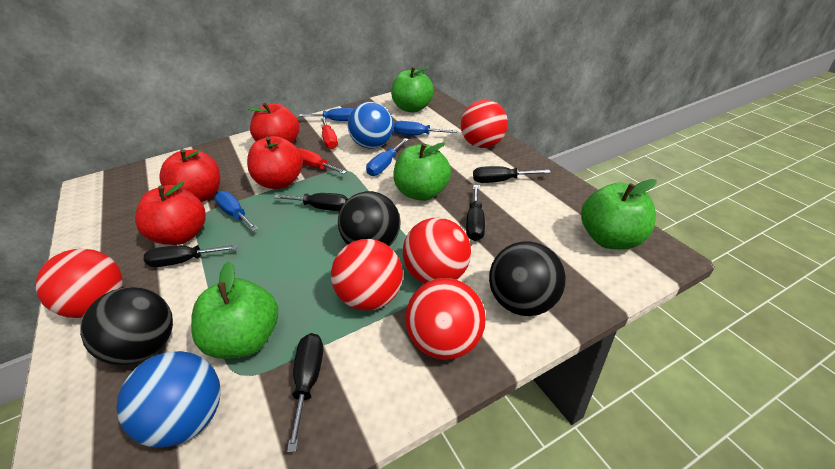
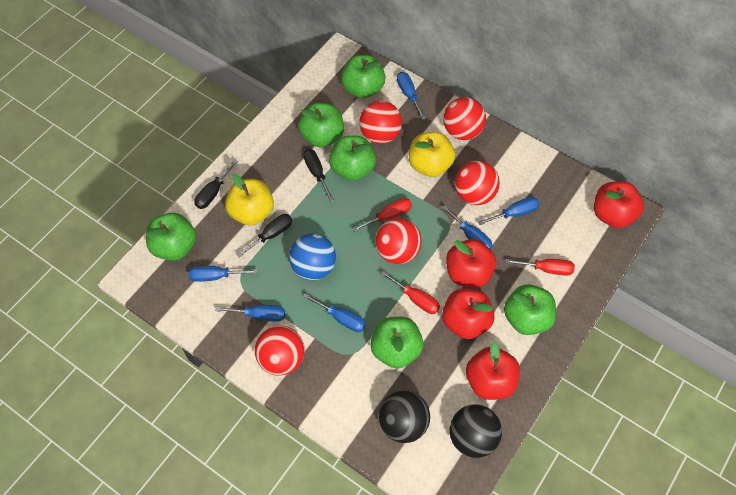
black ball: 3 -> 2
black screwdriver: 5 -> 3
blue ball: 2 -> 1
blue screwdriver: 4 -> 6
green apple: 4 -> 6
red screwdriver: 2 -> 3
yellow apple: 0 -> 2

